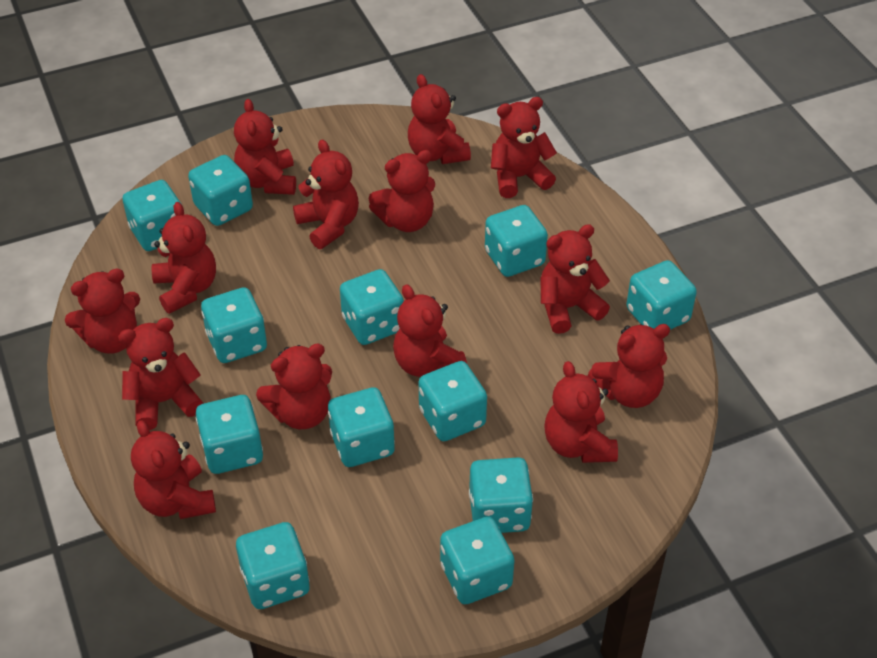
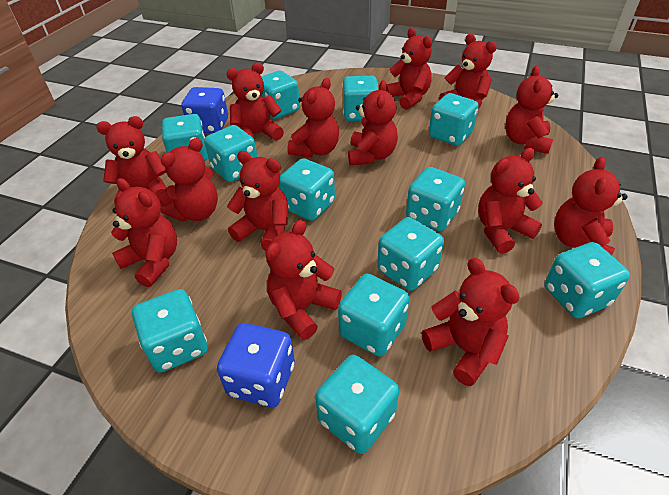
blue dice: 0 -> 2

